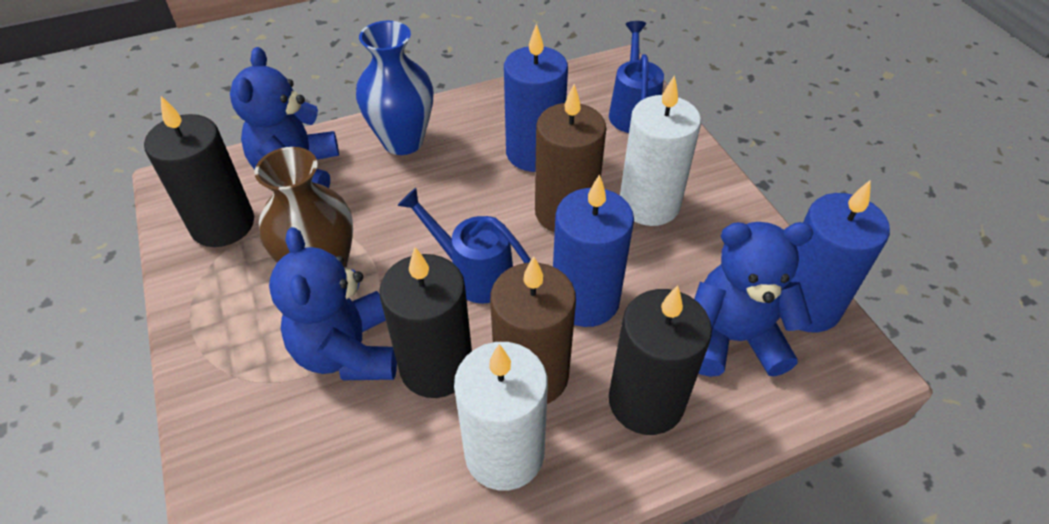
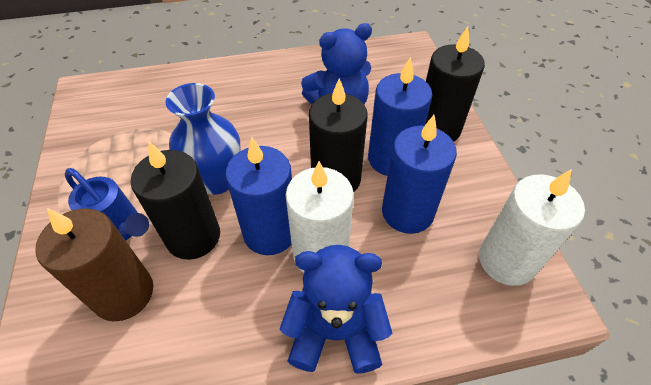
blue teddy bear: 3 -> 2
blue watering can: 2 -> 1
brown candle: 2 -> 1
brown vase: 1 -> 0

